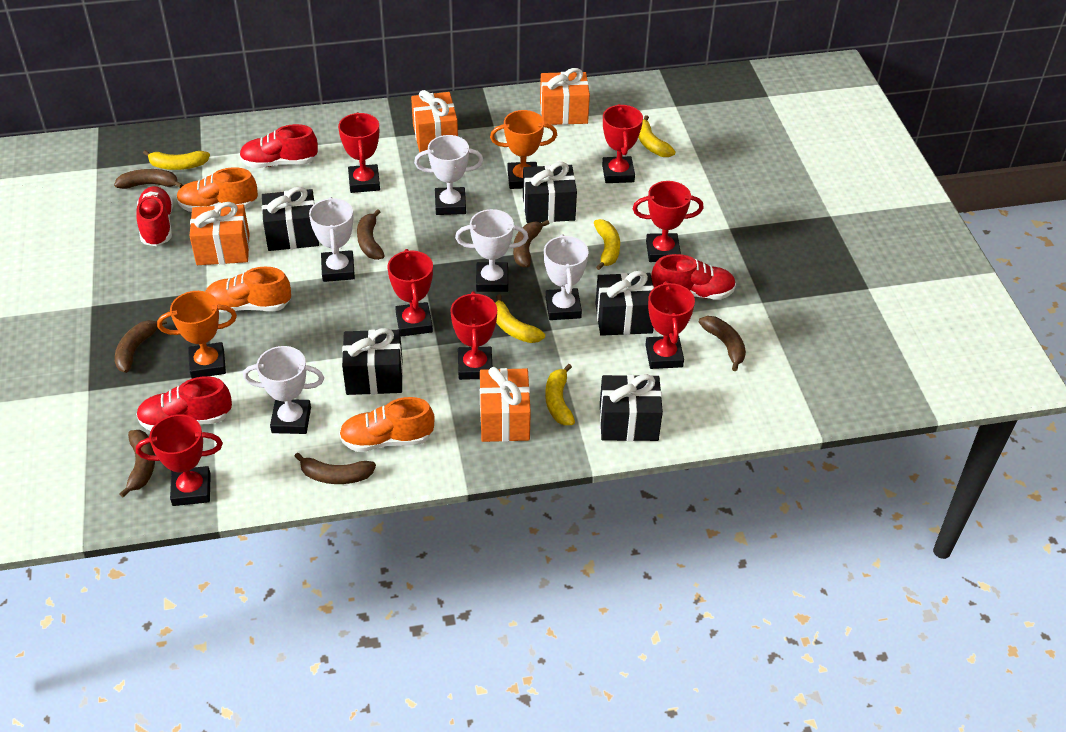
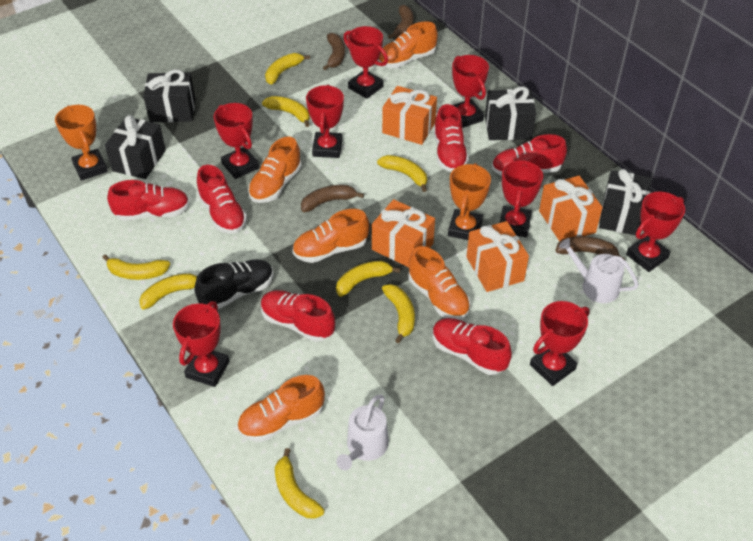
black gift: 5 -> 4
black shoe: 0 -> 1
brown banana: 7 -> 4
orange shoe: 3 -> 5
red shoe: 4 -> 6
red trophy: 7 -> 8
white trophy: 5 -> 0
white watering can: 0 -> 2
yellow banana: 5 -> 8

